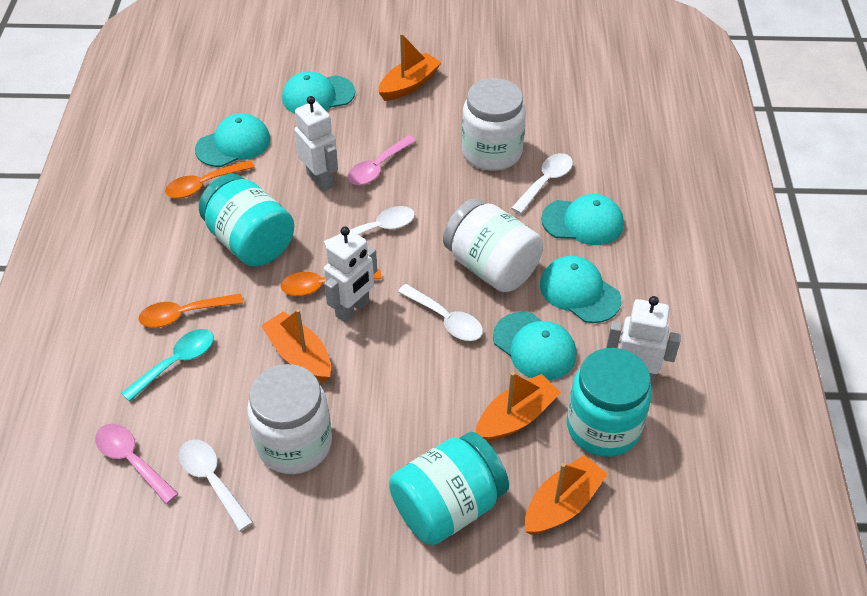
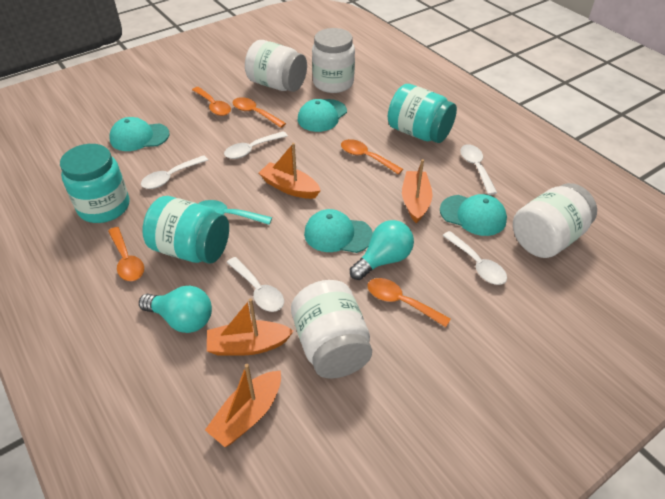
orange spoon: 3 -> 5
pink spoon: 2 -> 0
turquoise cap: 5 -> 4
turquoise light bulb: 0 -> 2
white jar: 3 -> 4
white robot: 3 -> 0
white spoon: 4 -> 5

